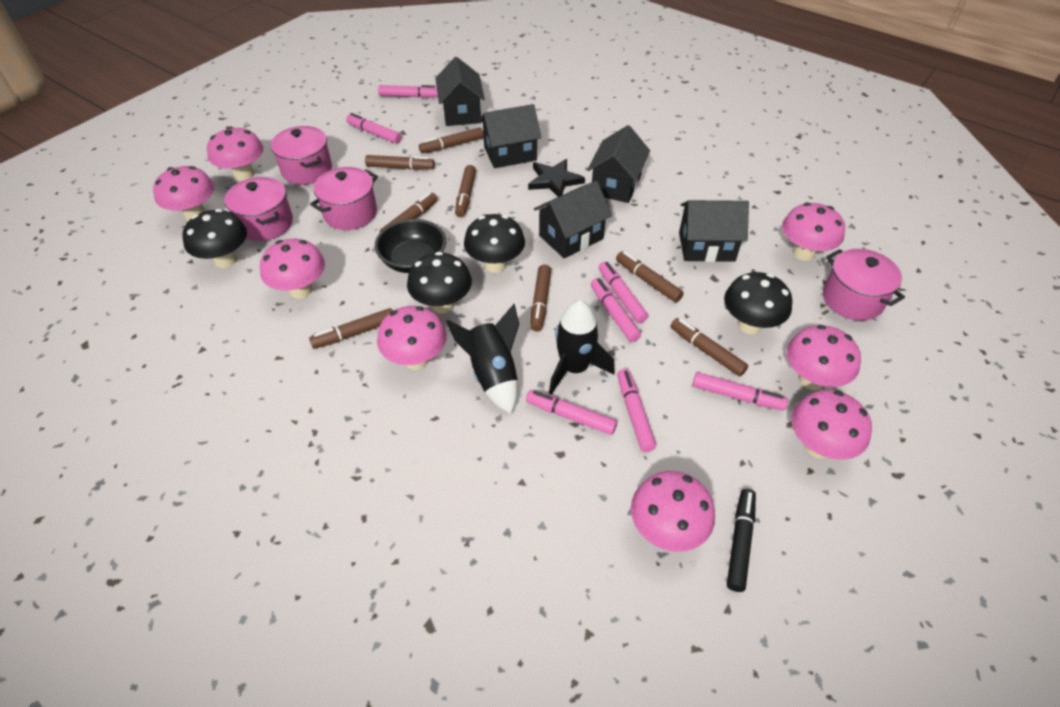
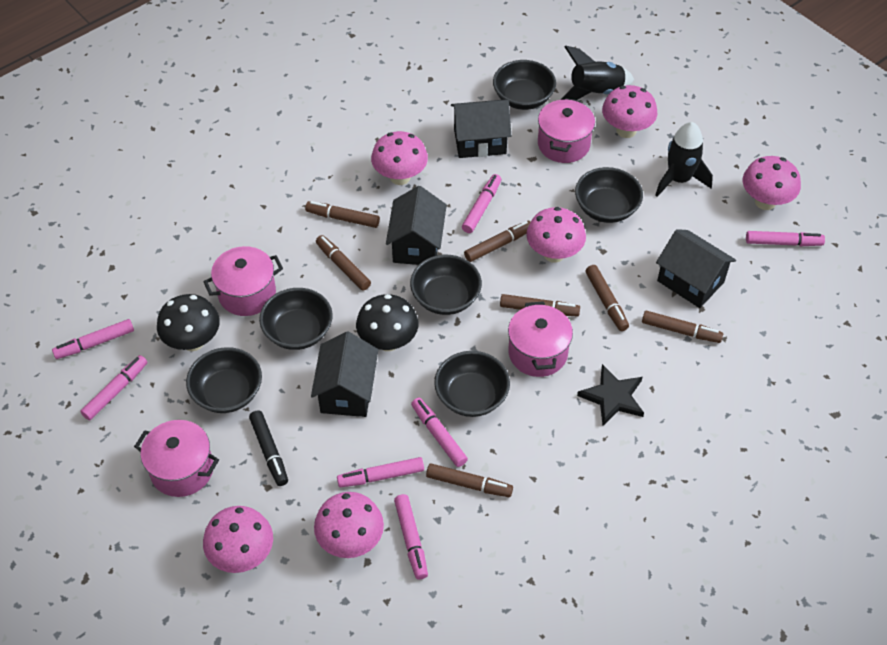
black bowl: 1 -> 6
black house: 5 -> 4
black mushroom: 4 -> 2
brown marker: 8 -> 7
pink mushroom: 8 -> 6

